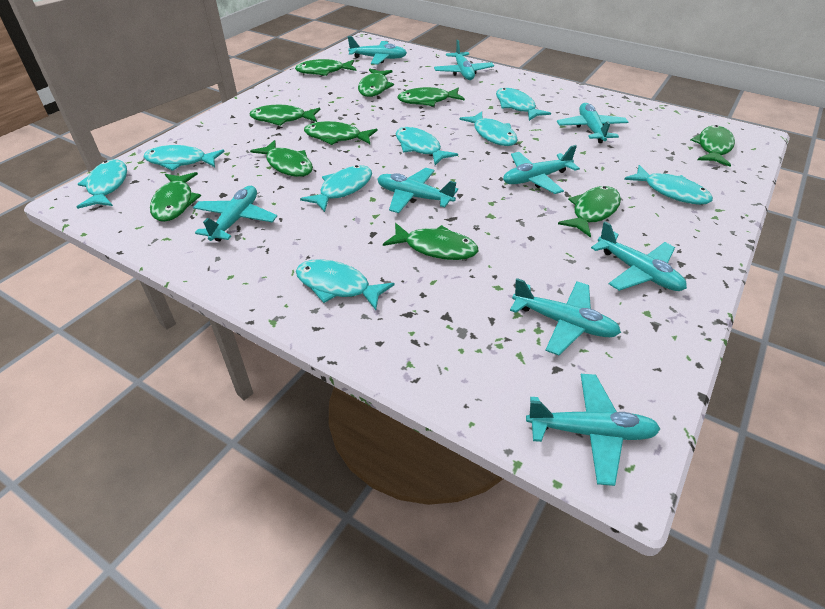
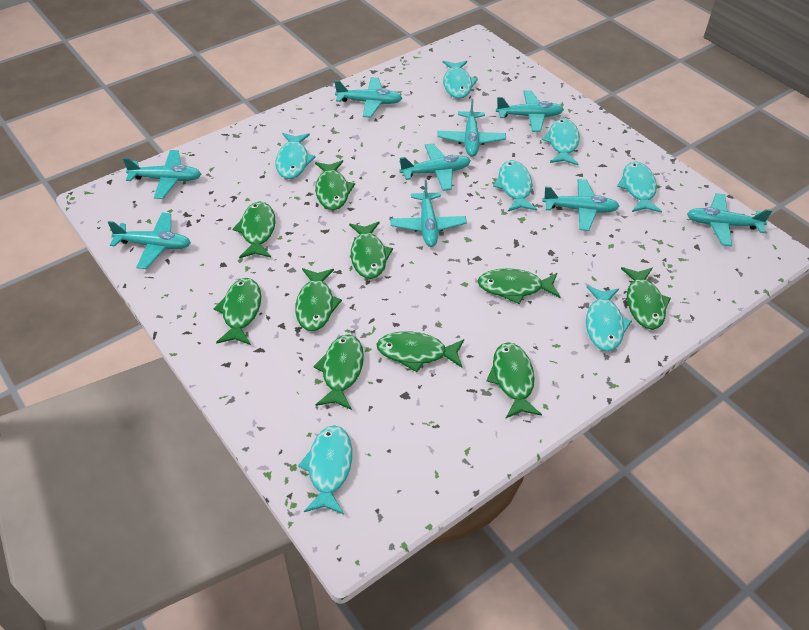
turquoise fish: 8 -> 7

